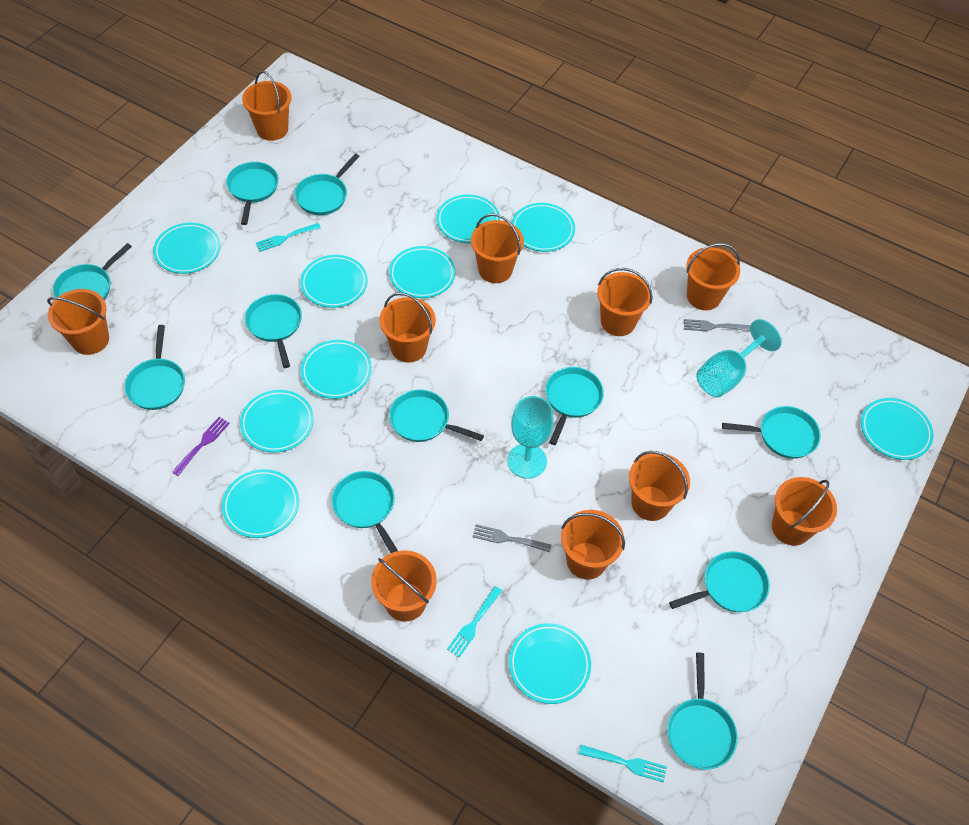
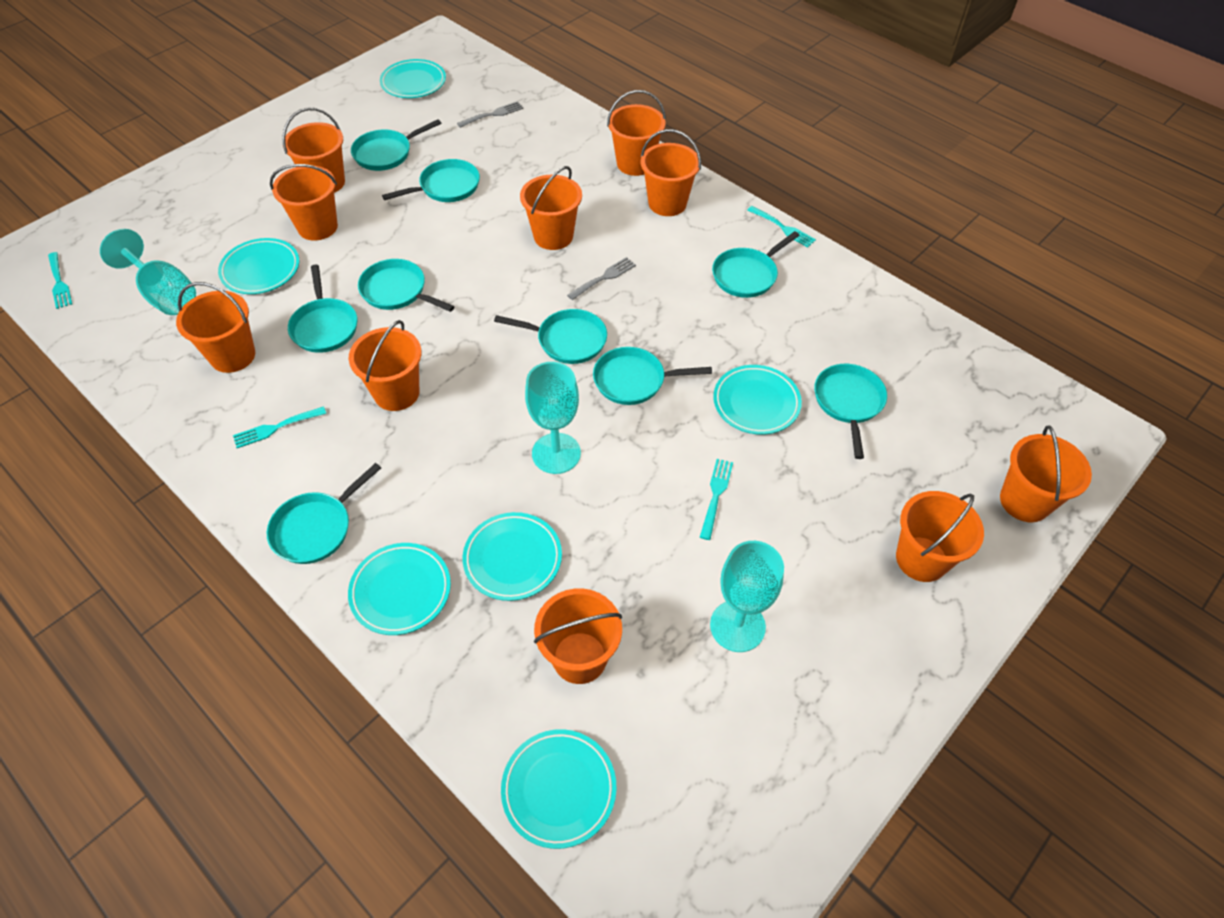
purple fork: 1 -> 0
turquoise fork: 3 -> 4
turquoise goblet: 2 -> 3
turquoise pan: 11 -> 9
turquoise plate: 10 -> 6

